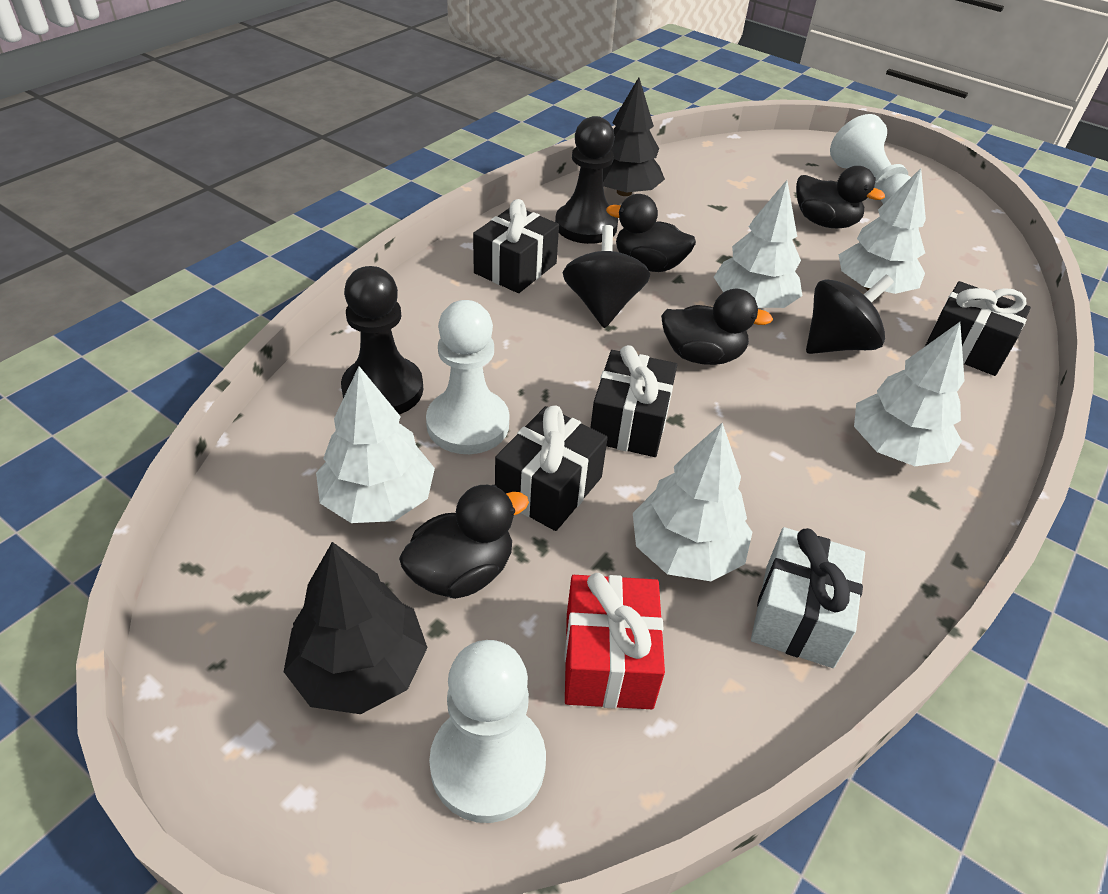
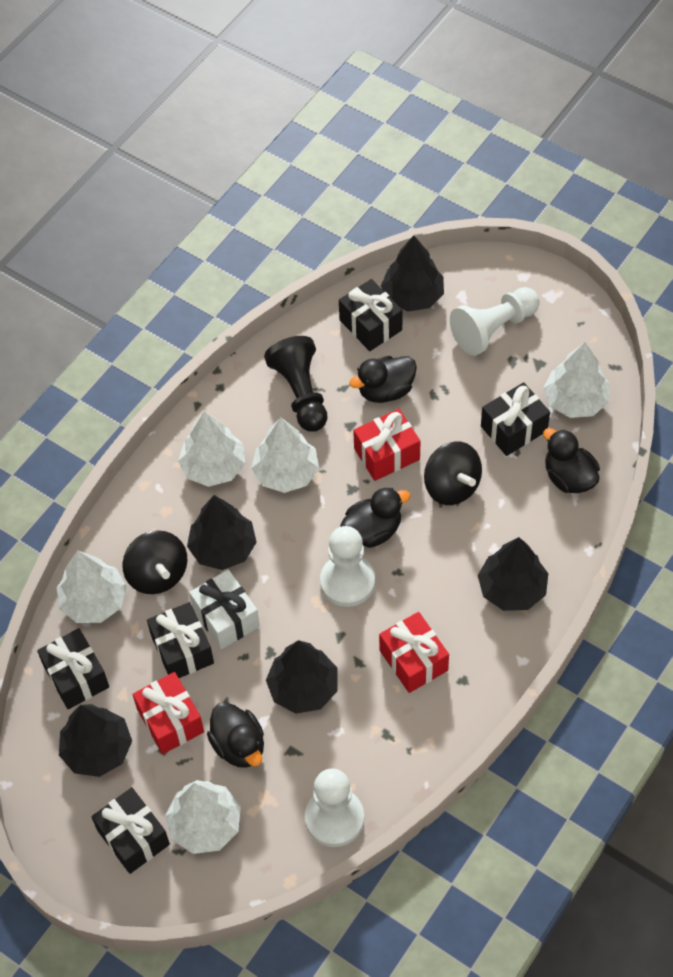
black gift: 4 -> 5
black pawn: 2 -> 1
black tree: 2 -> 5
red gift: 1 -> 3

